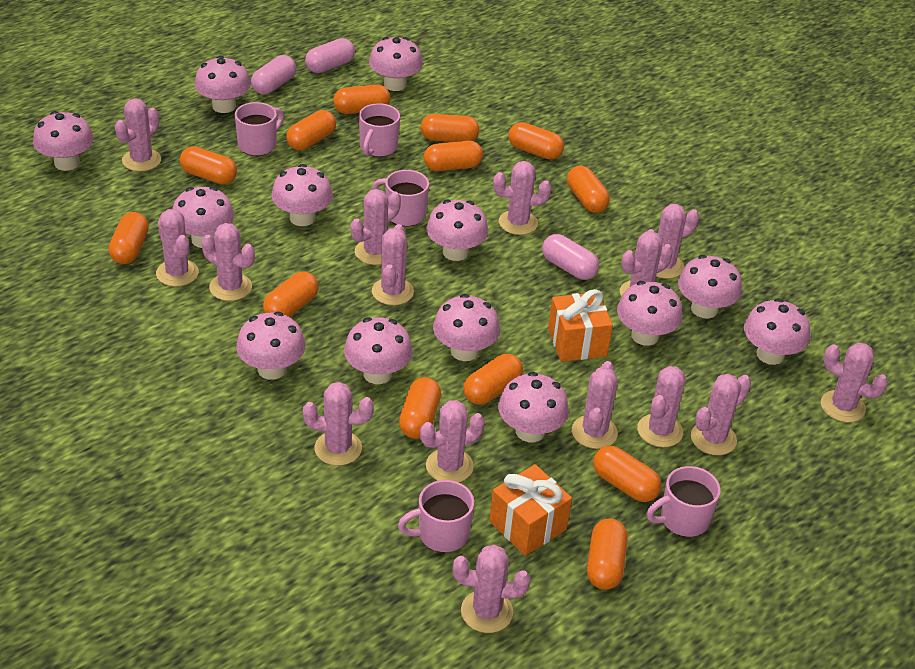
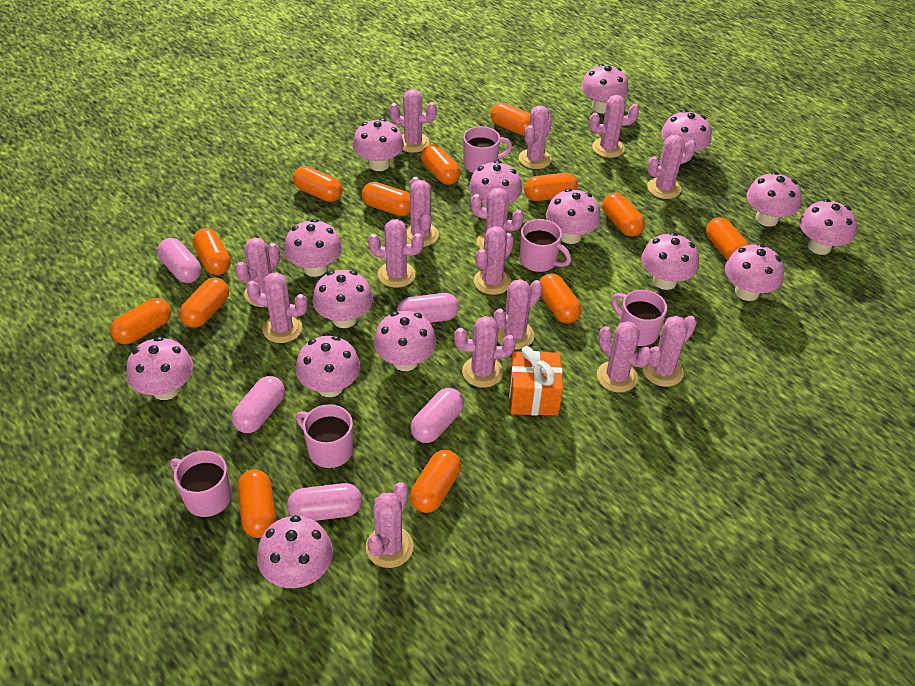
orange gift: 2 -> 1
pink capsule: 3 -> 5
pink mushroom: 13 -> 15

